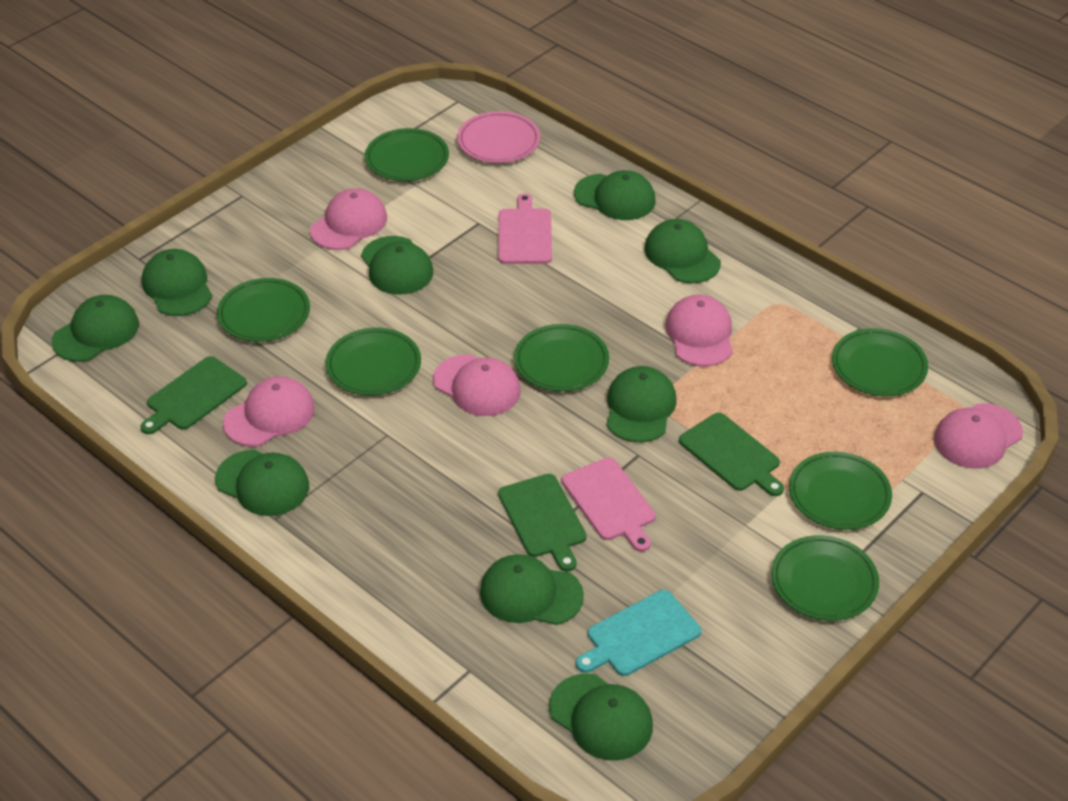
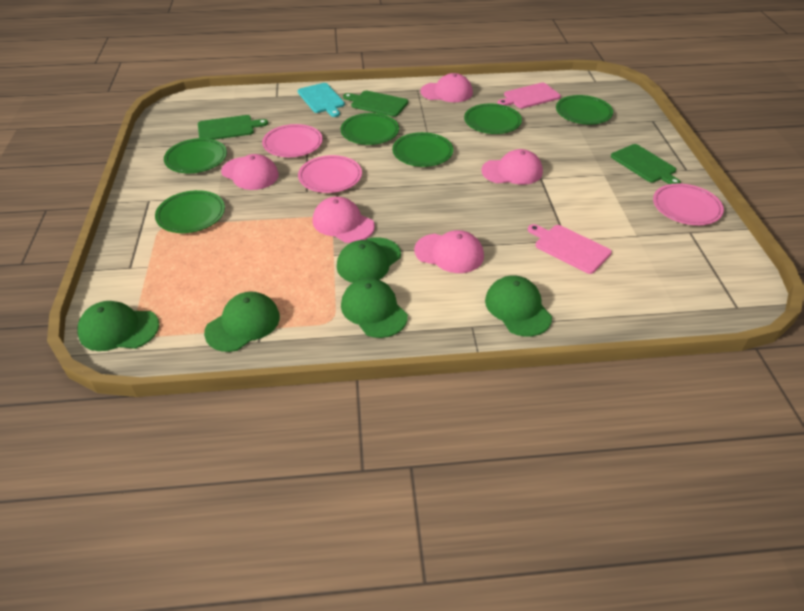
green cap: 9 -> 5
green plate: 7 -> 6
pink plate: 1 -> 3

